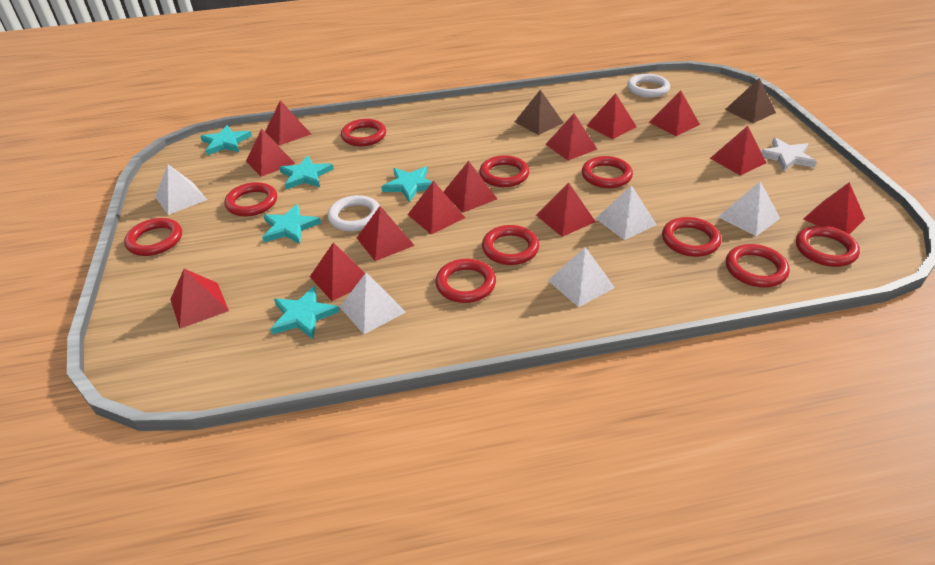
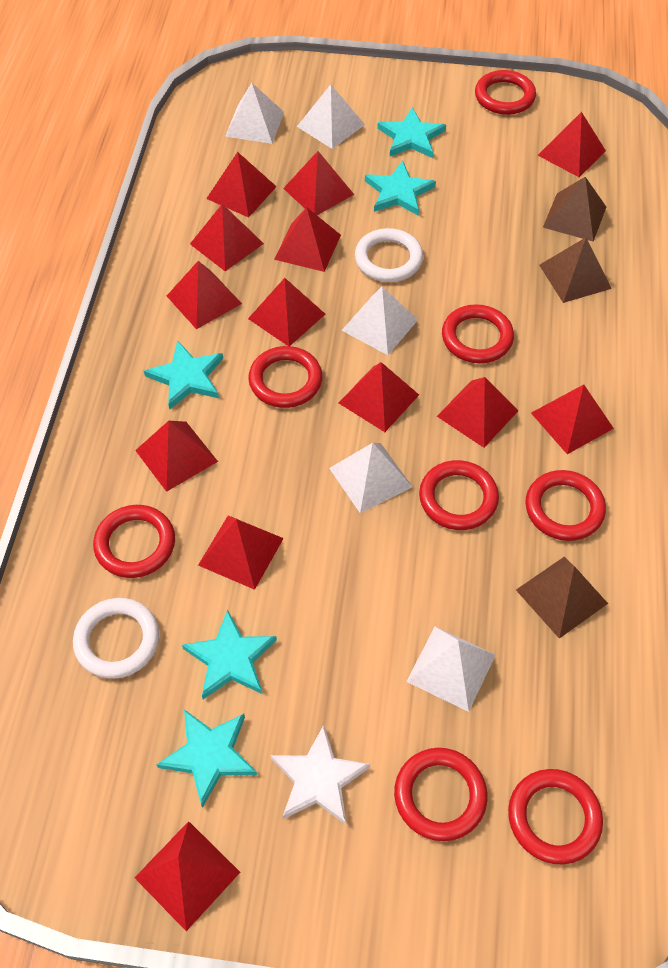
brown pyramid: 2 -> 3
red ring: 10 -> 8

